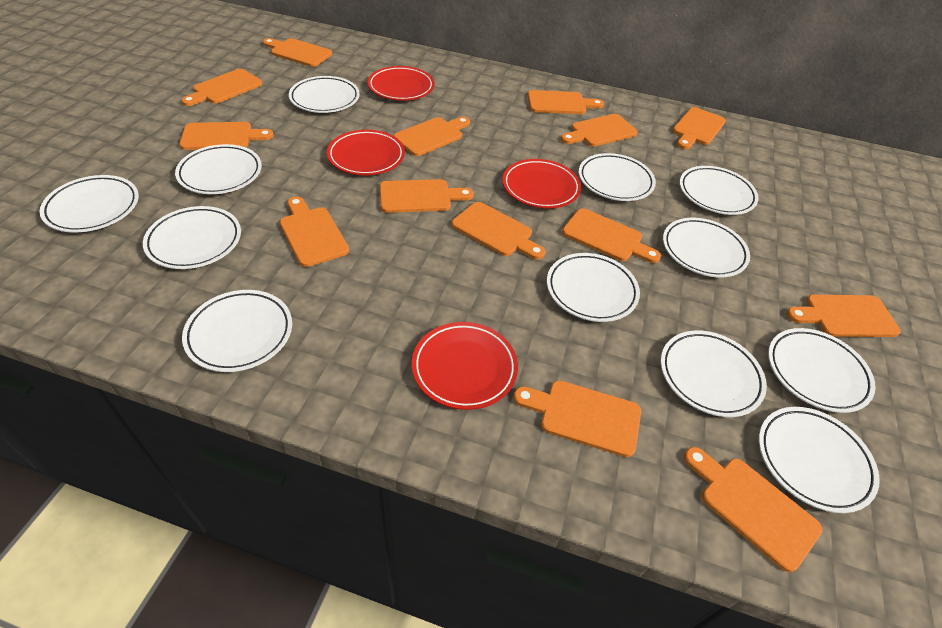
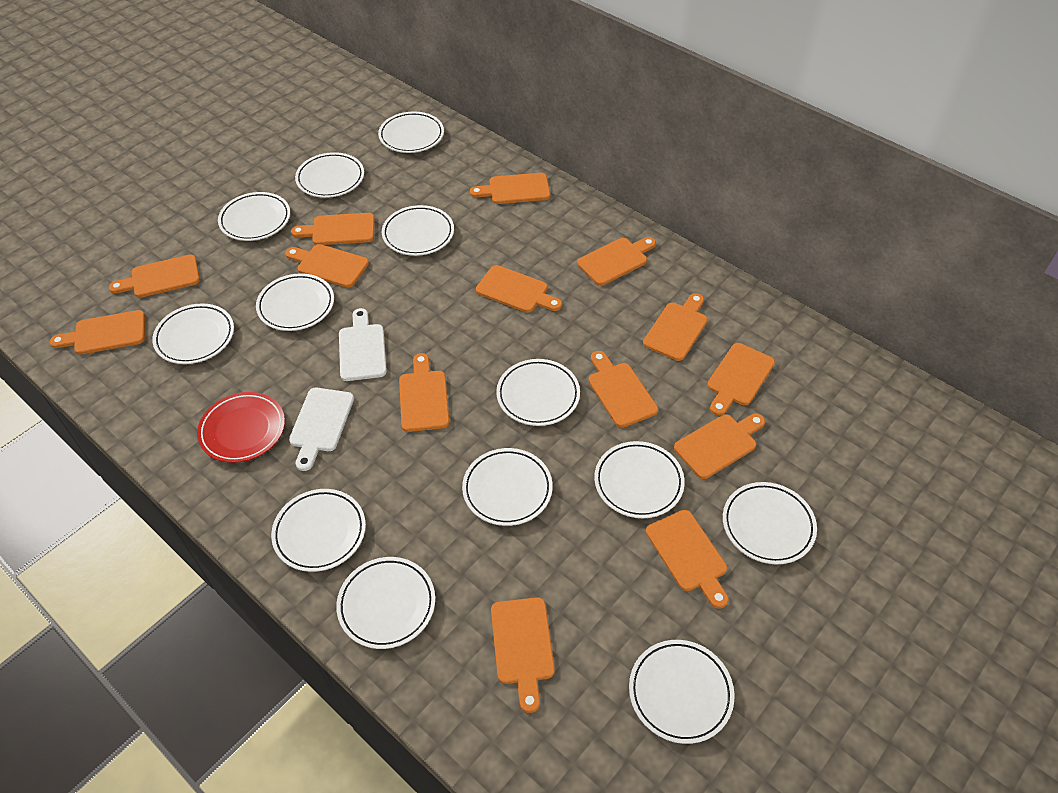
red plate: 4 -> 1
white cutting board: 0 -> 2
white plate: 12 -> 13

